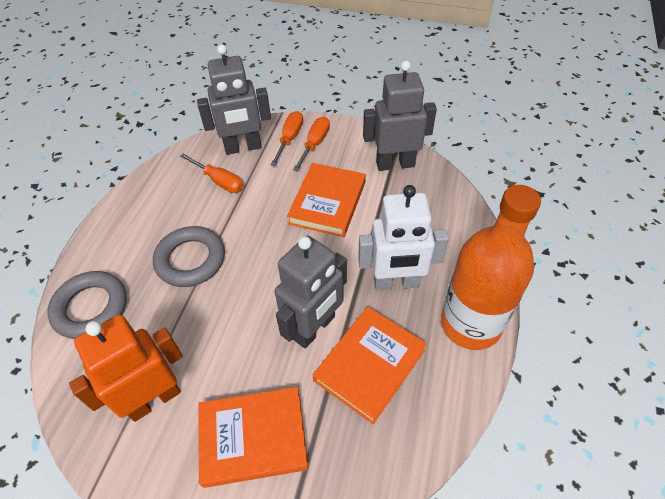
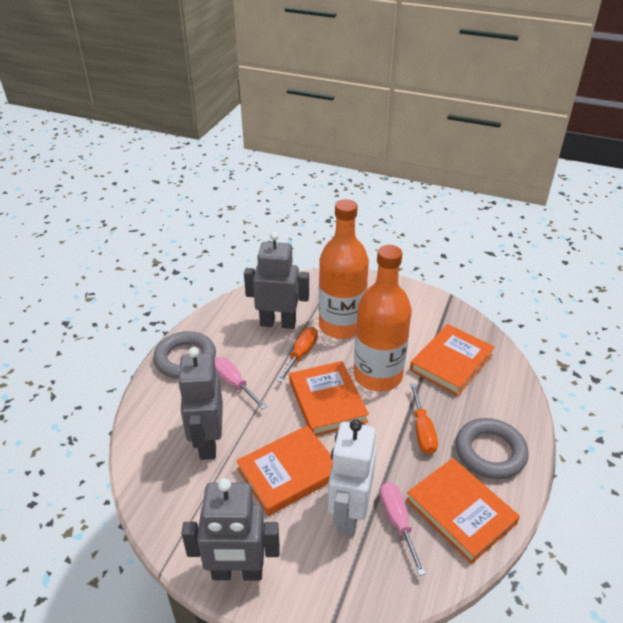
orange book: 3 -> 4
orange bottle: 1 -> 2
orange robot: 1 -> 0
orange screwdriver: 3 -> 2
pink screwdriver: 0 -> 2

